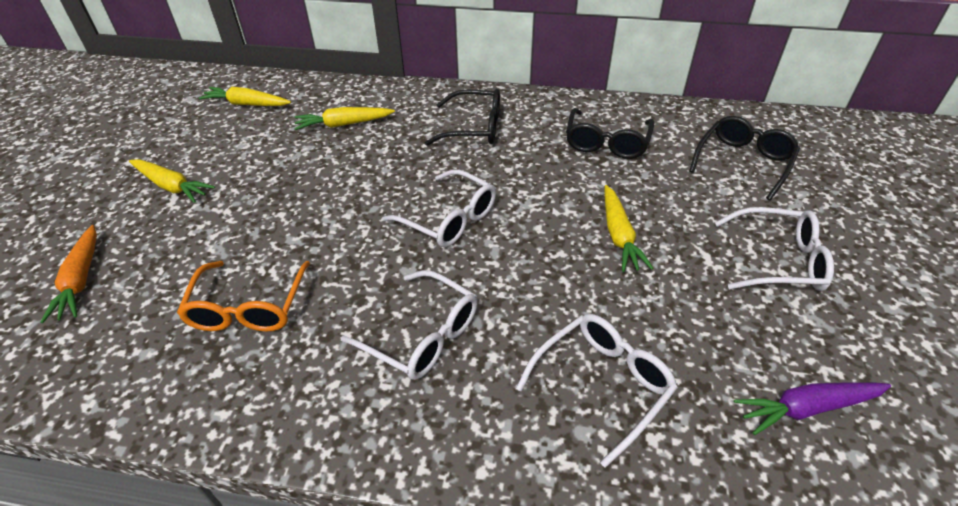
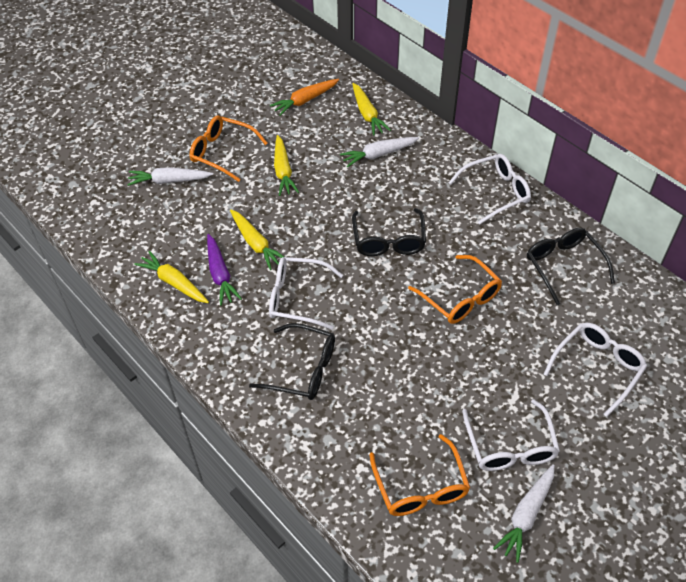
orange glasses: 1 -> 3
white carrot: 0 -> 3

